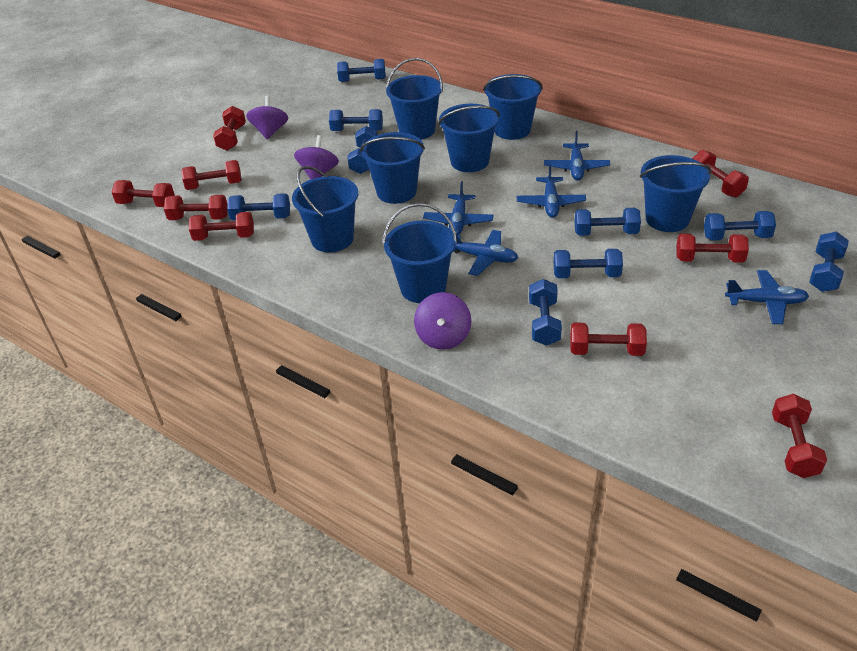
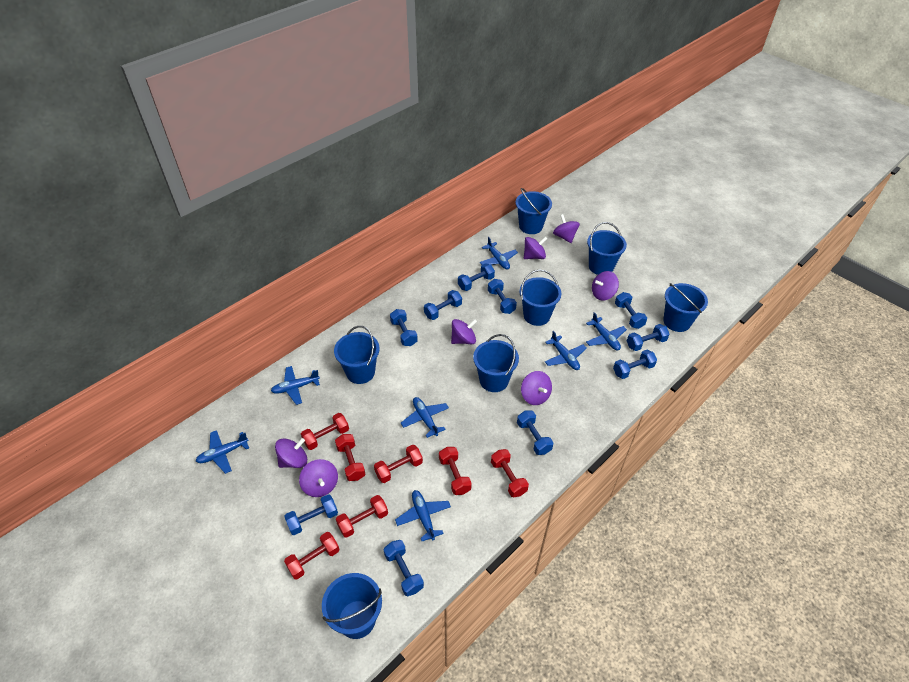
blue dumbbell: 9 -> 10
blue plane: 5 -> 7
purple spinning top: 3 -> 7
red dumbbell: 9 -> 7

